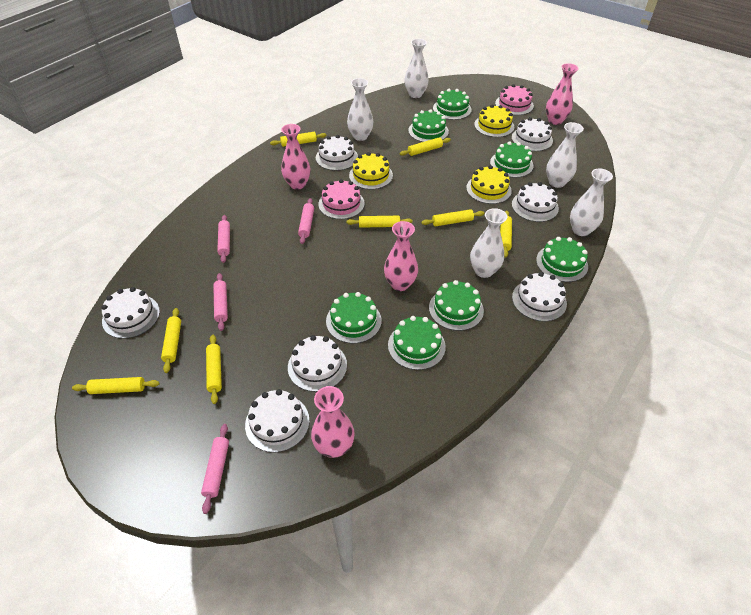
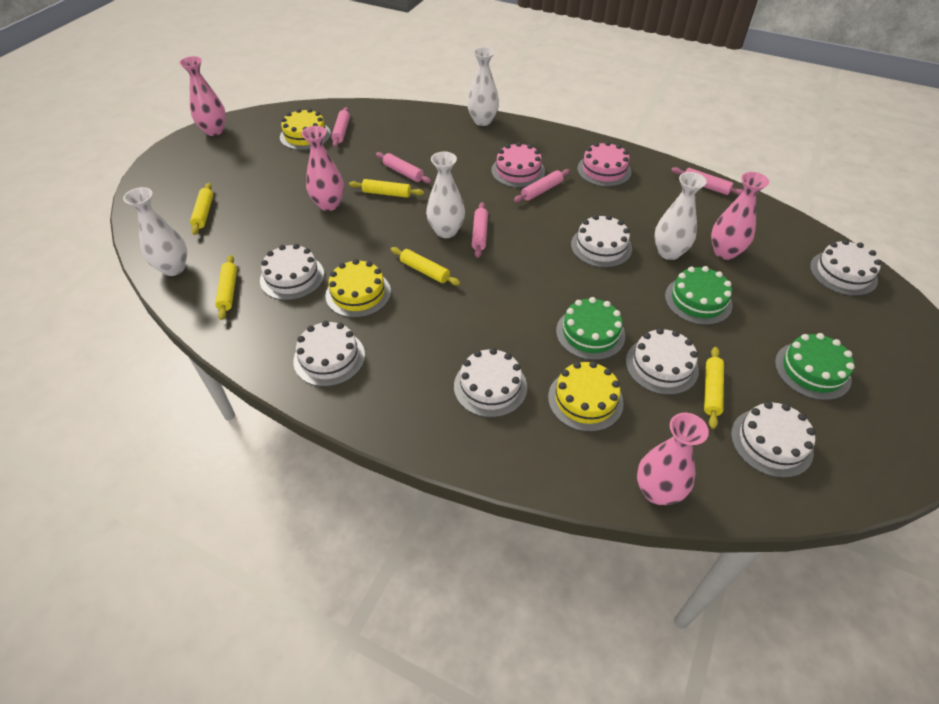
green cake: 7 -> 3
pink rolling pin: 4 -> 5
white vase: 5 -> 4
yellow rolling pin: 8 -> 5

